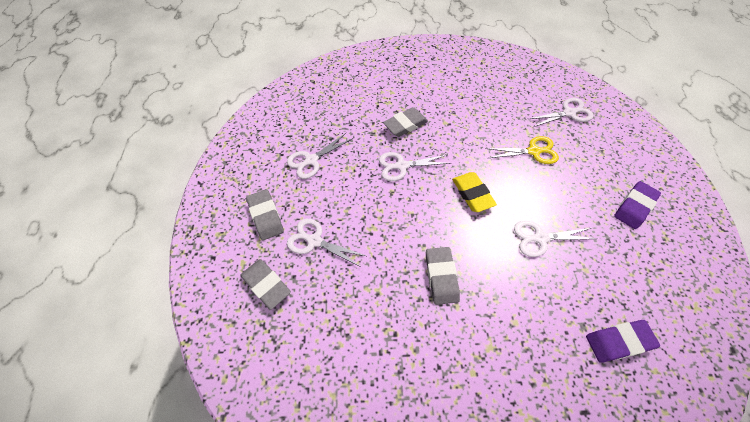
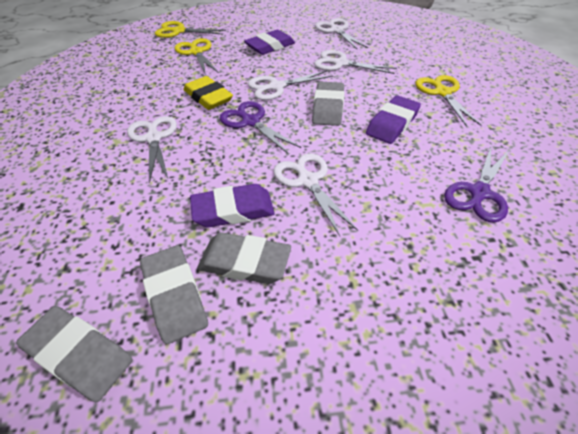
purple eraser: 2 -> 3
purple scissors: 0 -> 2
yellow scissors: 1 -> 3

